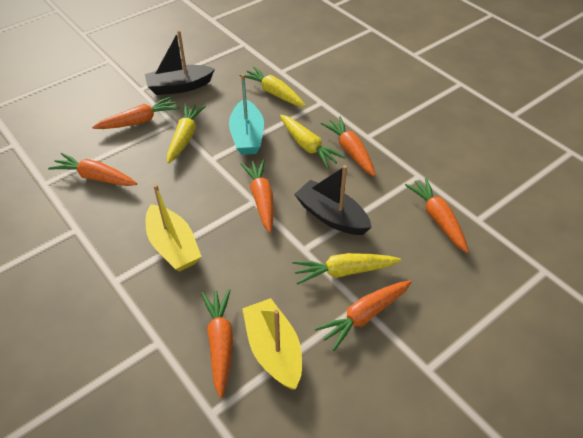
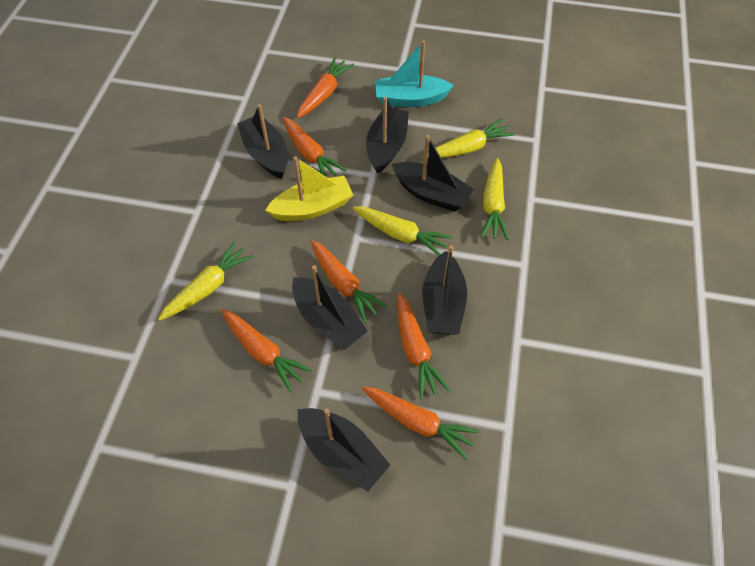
black boat: 2 -> 6
orange carrot: 7 -> 6
yellow boat: 2 -> 1

